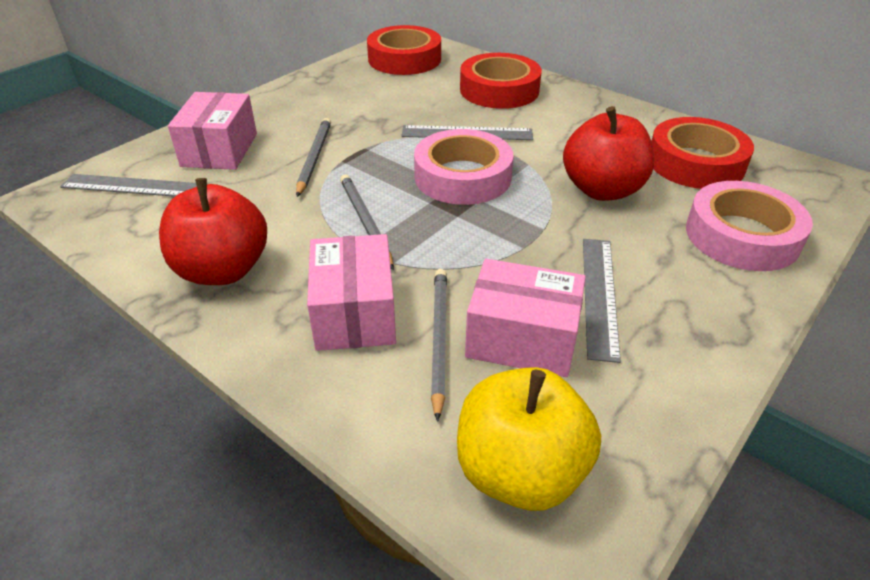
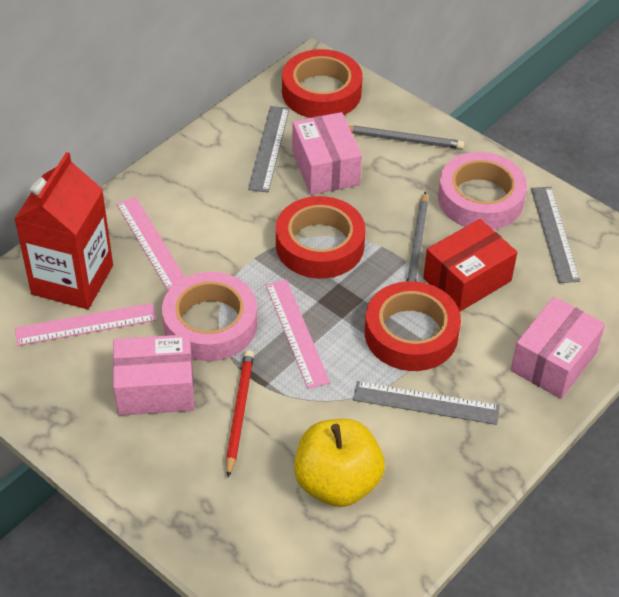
grey pencil: 3 -> 2
pink ruler: 0 -> 3
red apple: 2 -> 0
red box: 0 -> 1
red carton: 0 -> 1
red pencil: 0 -> 1

